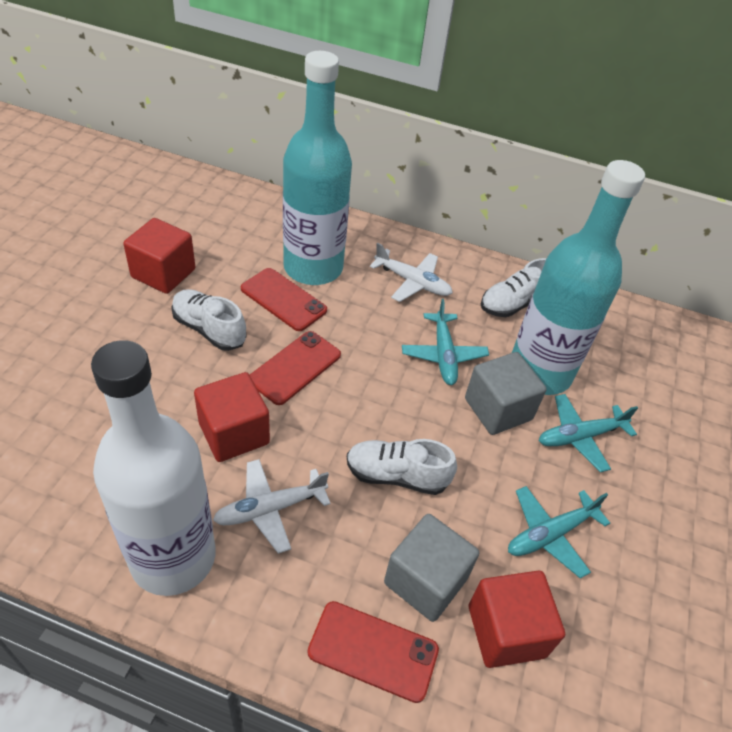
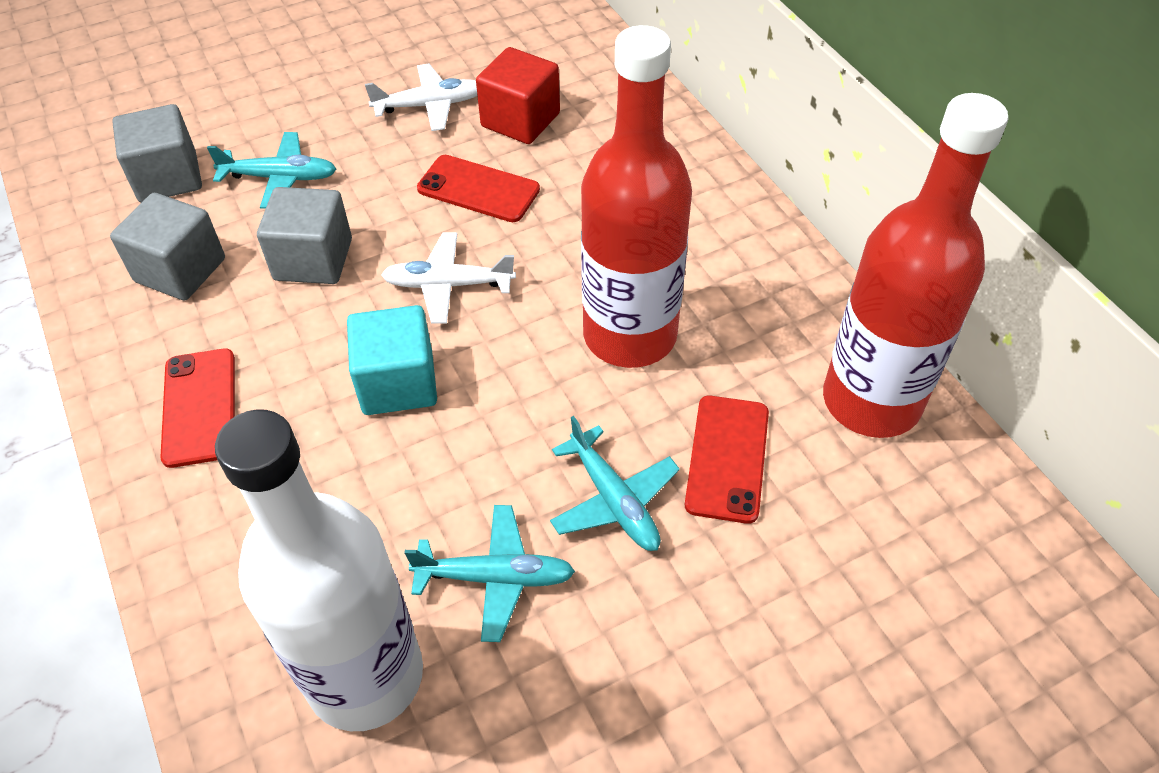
grey cube: 2 -> 3
red bottle: 0 -> 2
red cube: 3 -> 1
turquoise bottle: 2 -> 0
turquoise cube: 0 -> 1
white shoe: 3 -> 0

